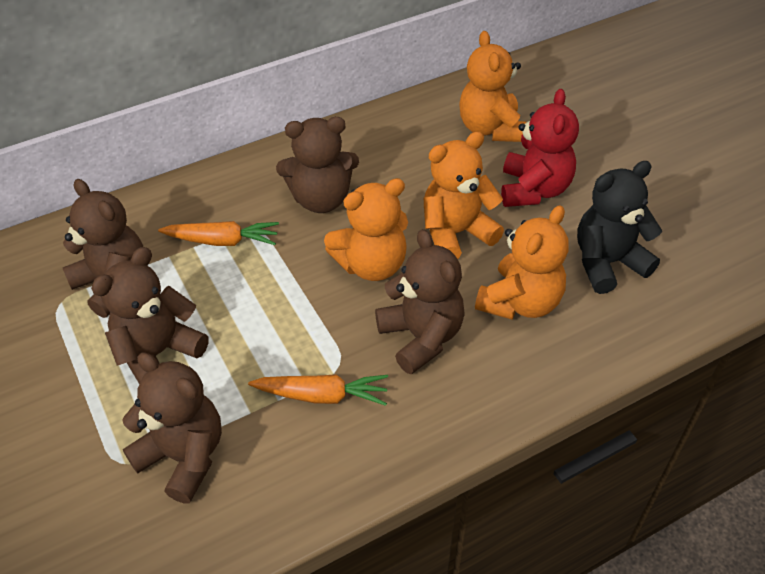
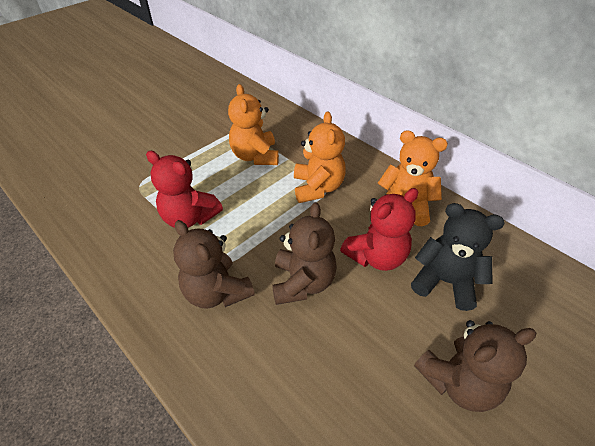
brown teddy bear: 5 -> 3
orange carrot: 2 -> 0
orange teddy bear: 4 -> 3
red teddy bear: 1 -> 2

